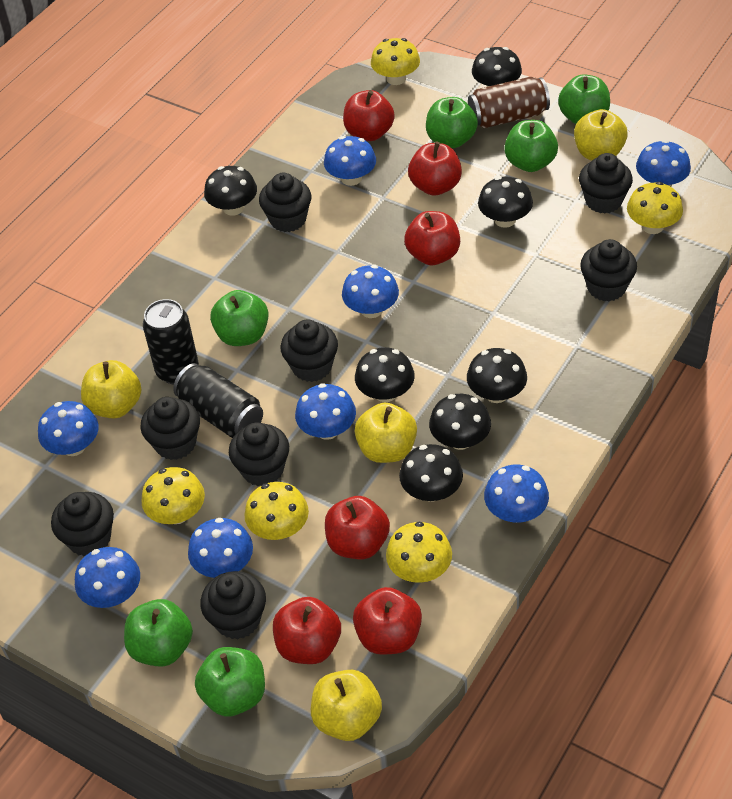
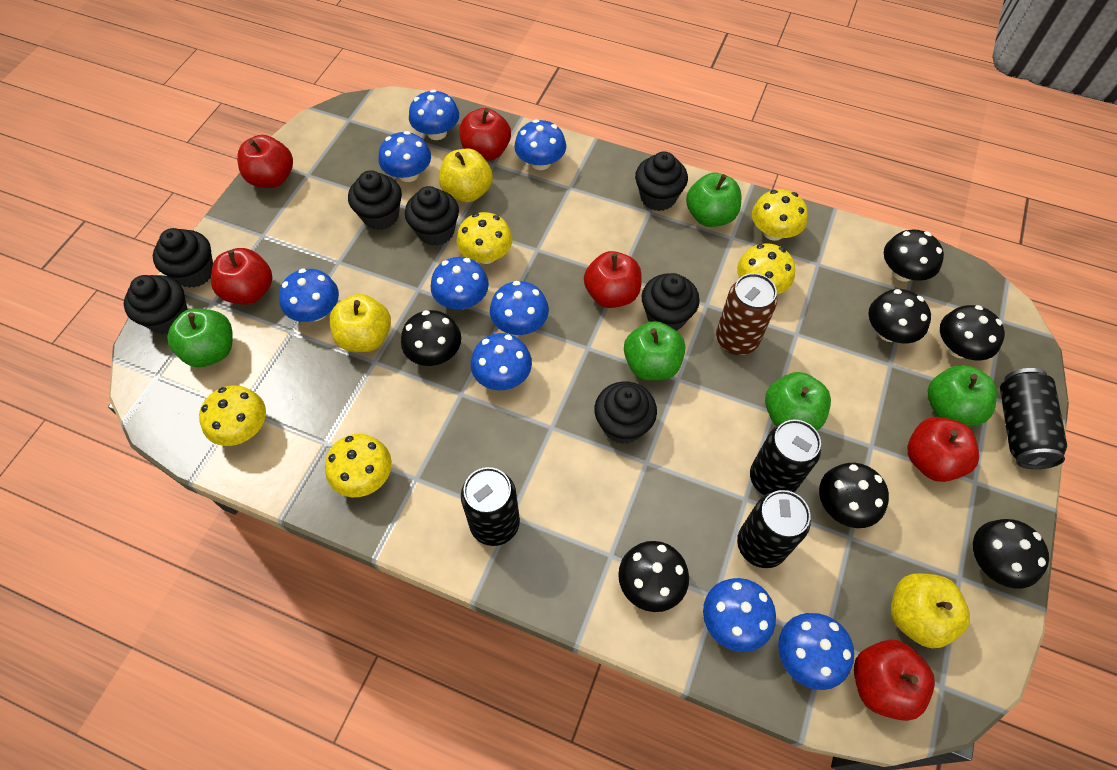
black can: 2 -> 4
black cupcake: 8 -> 7
blue mushroom: 8 -> 9
green apple: 6 -> 5
yellow apple: 4 -> 3

